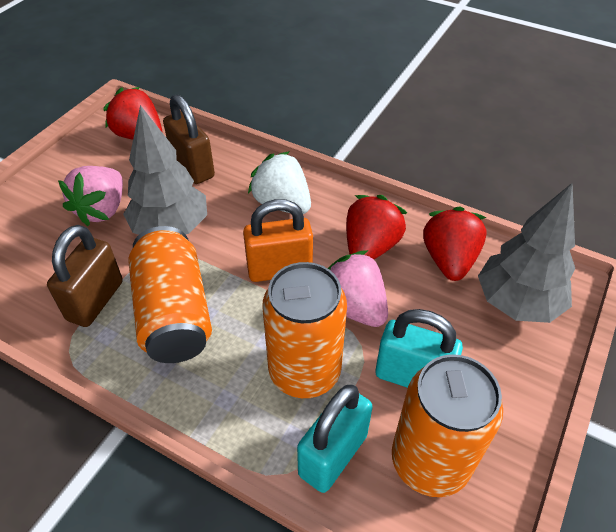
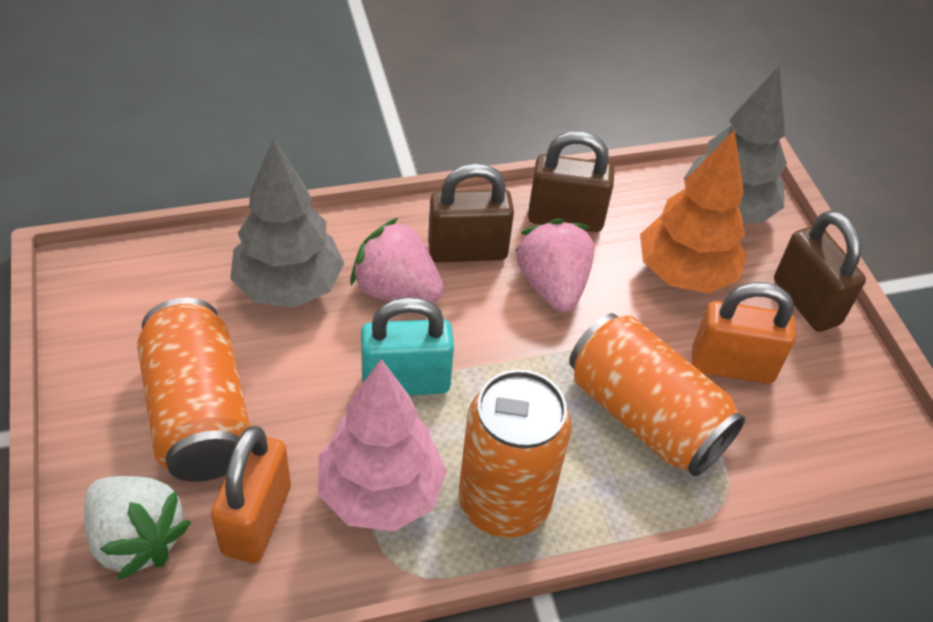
brown padlock: 2 -> 3
orange padlock: 1 -> 2
orange tree: 0 -> 1
pink tree: 0 -> 1
red strawberry: 3 -> 0
turquoise padlock: 2 -> 1

